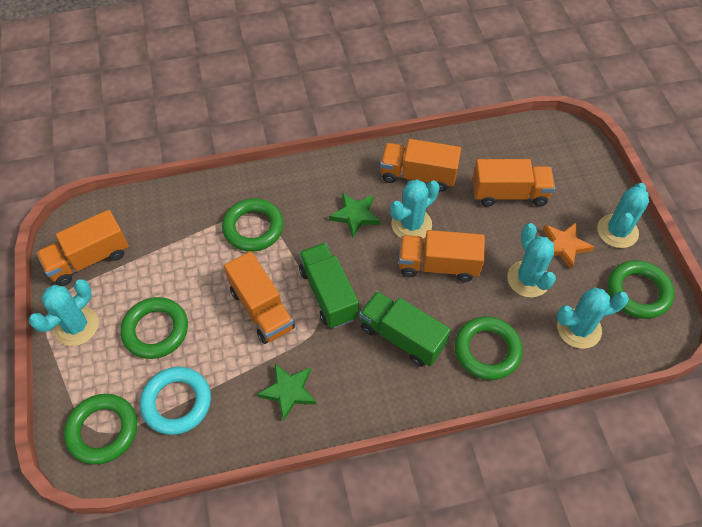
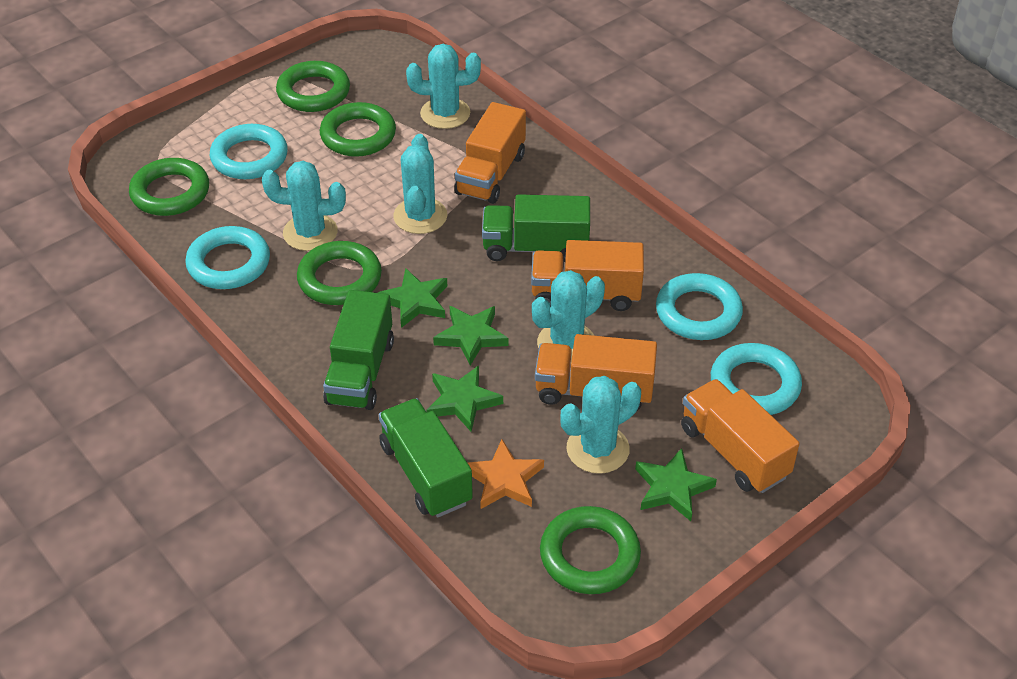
green star: 2 -> 4
green truck: 2 -> 3
orange truck: 5 -> 4
turquoise ring: 1 -> 4

